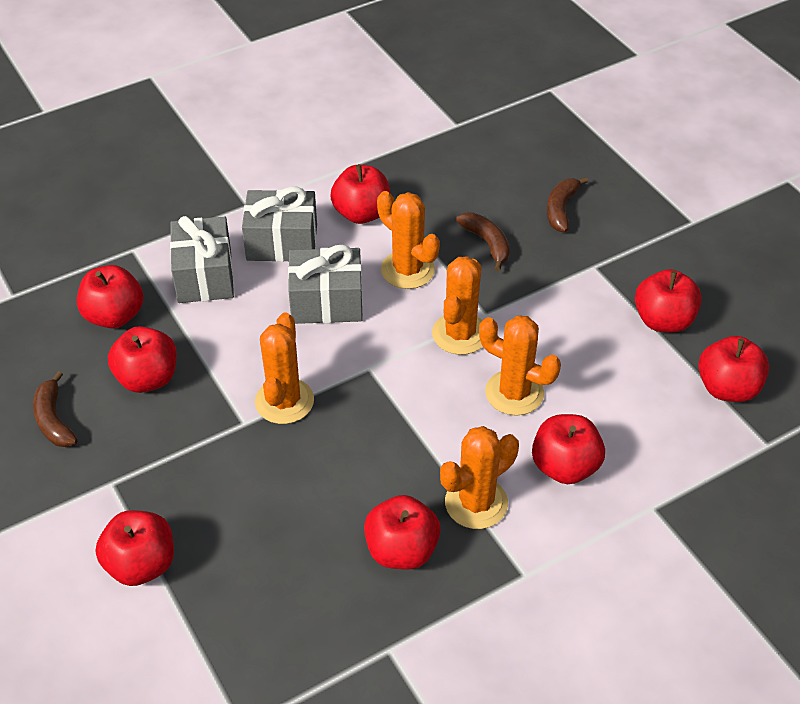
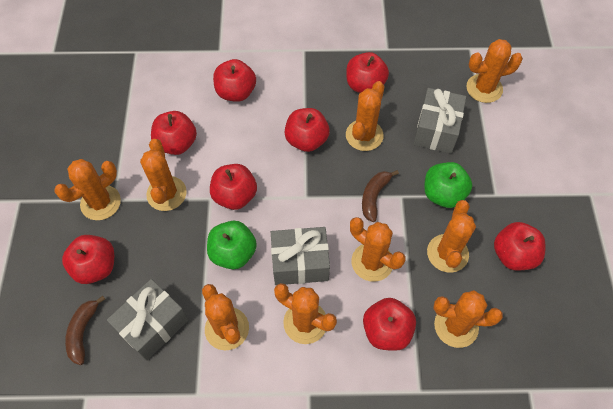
brown banana: 3 -> 2
green apple: 0 -> 2
orange cactus: 5 -> 9

